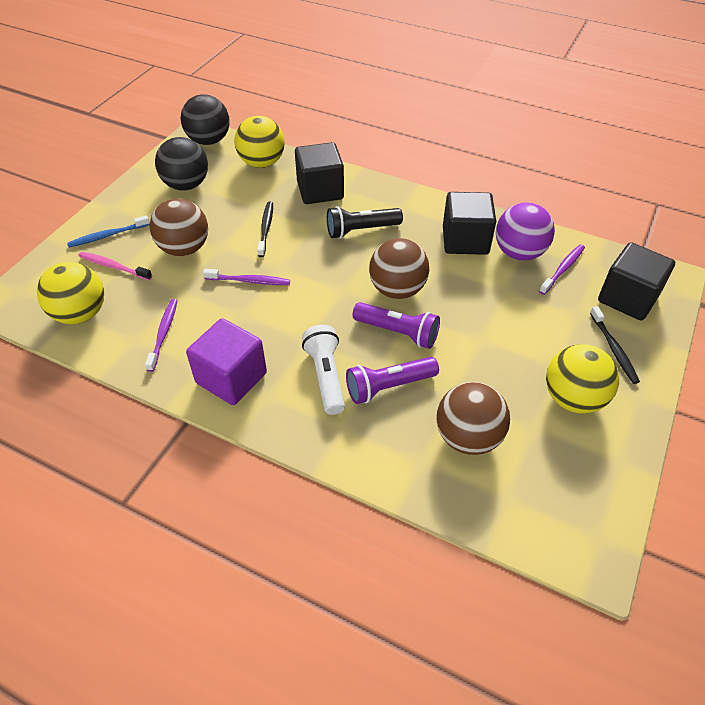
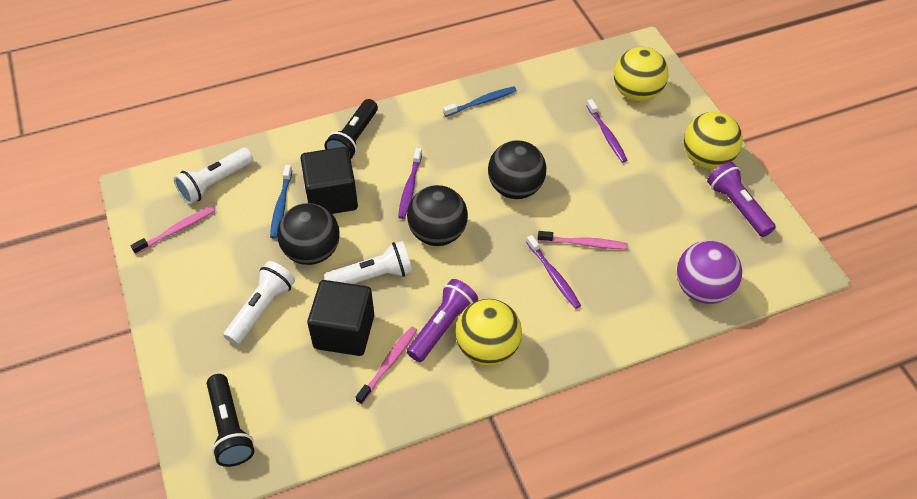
black ball: 2 -> 3
black cube: 3 -> 2
black flashlight: 1 -> 2
black toothbrush: 2 -> 0
blue toothbrush: 1 -> 2
brown ball: 3 -> 0
pink toothbrush: 1 -> 3
purple cube: 1 -> 0
white flashlight: 1 -> 3

